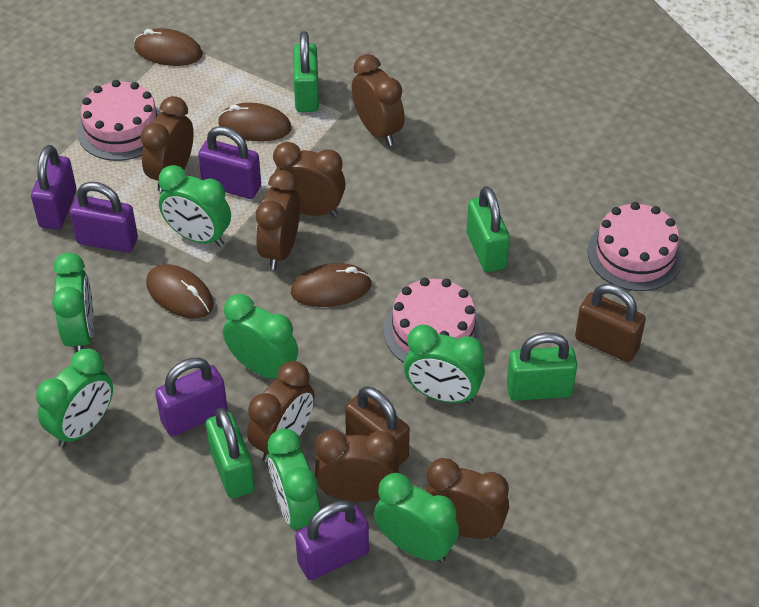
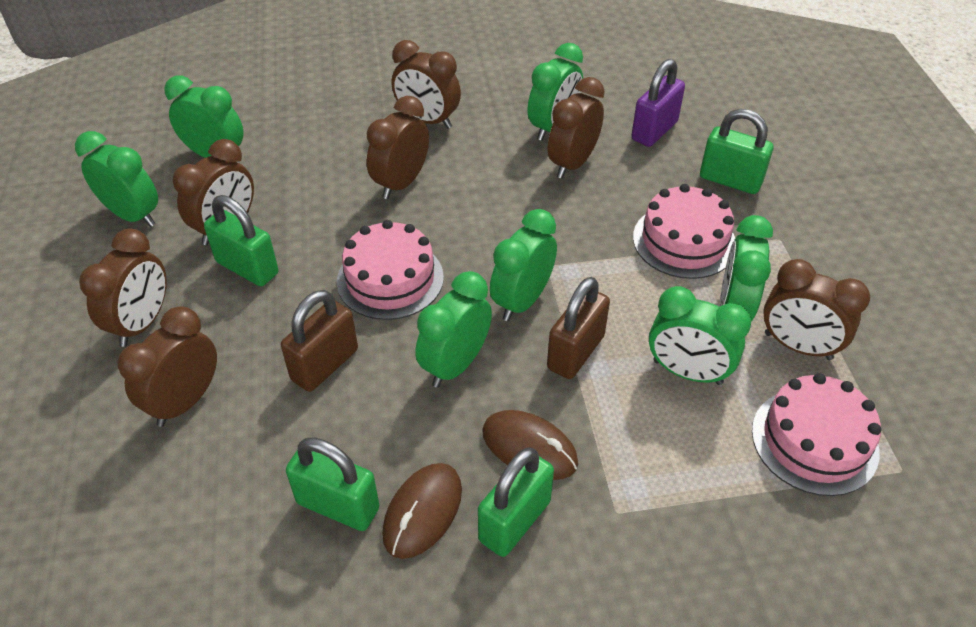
brown mouse: 4 -> 2
purple padlock: 5 -> 1

